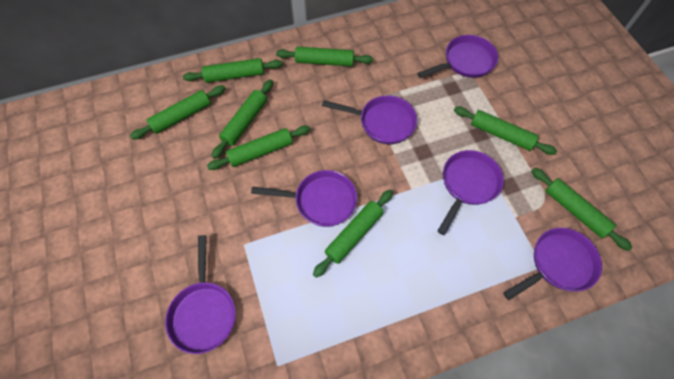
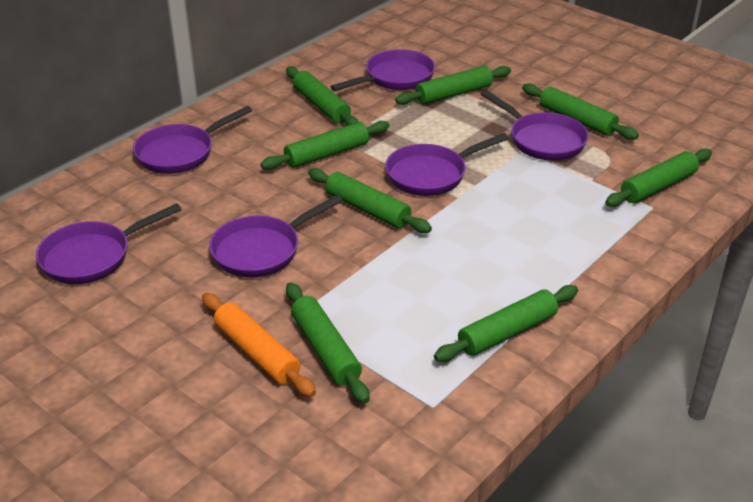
orange rolling pin: 0 -> 1

